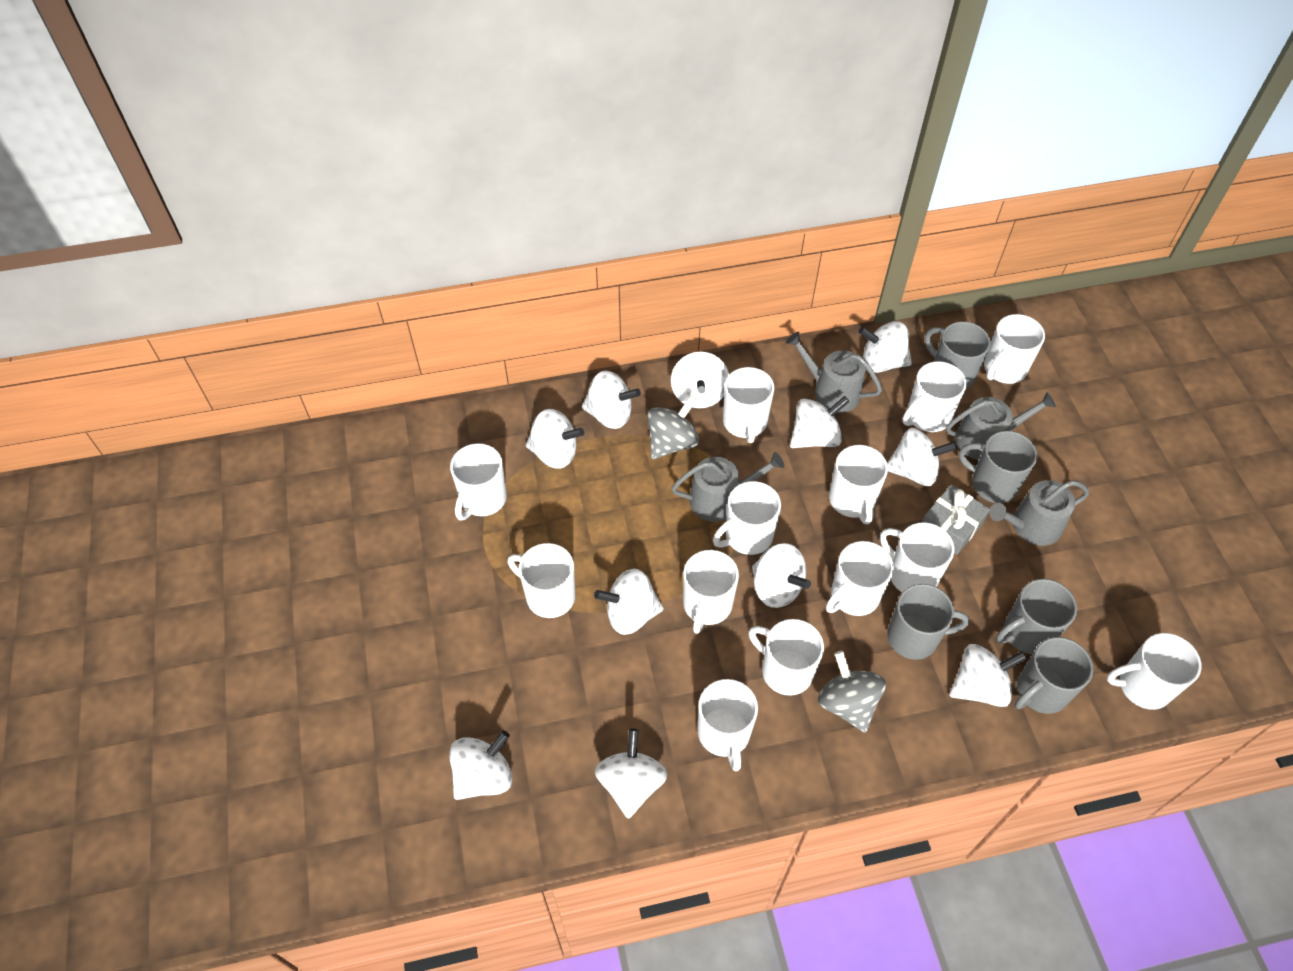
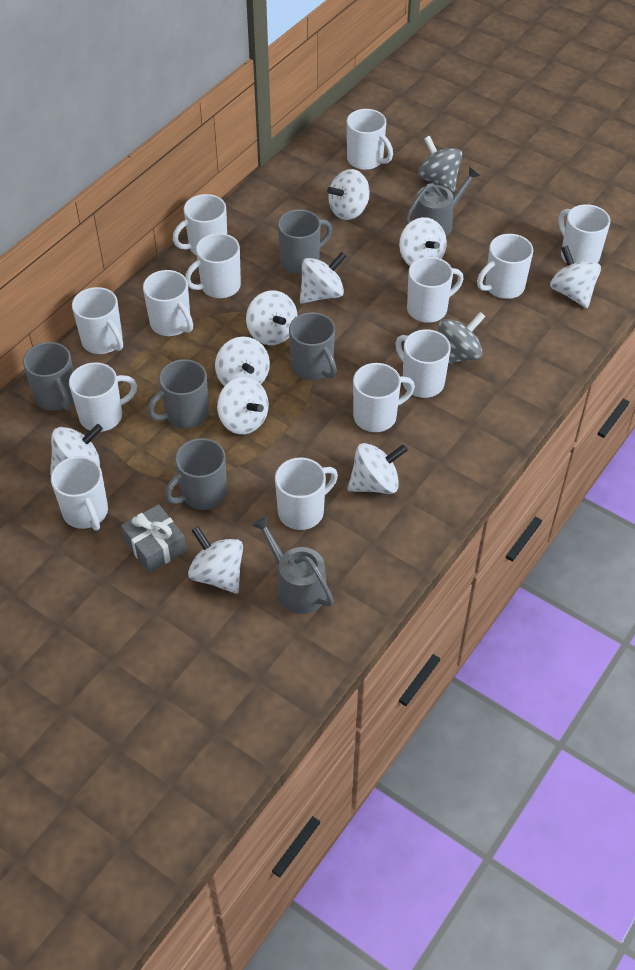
grey watering can: 4 -> 2
white spinning top: 11 -> 10

